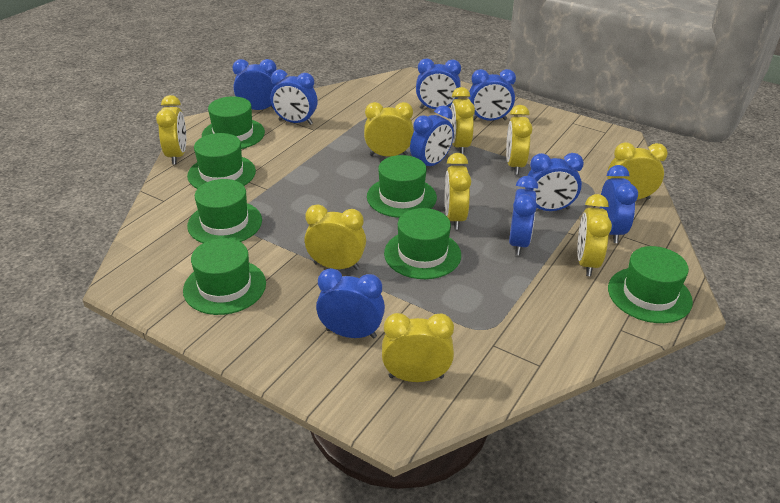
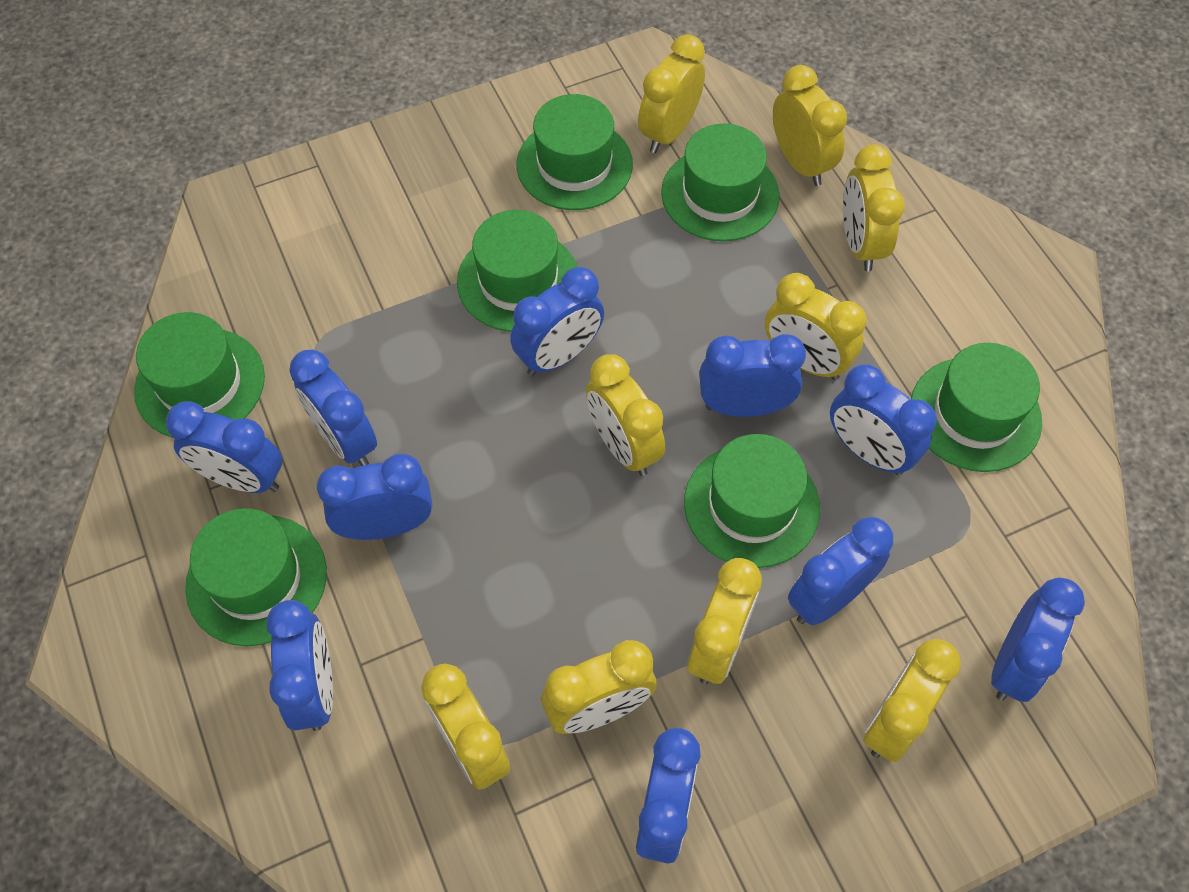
blue clock: 9 -> 10

